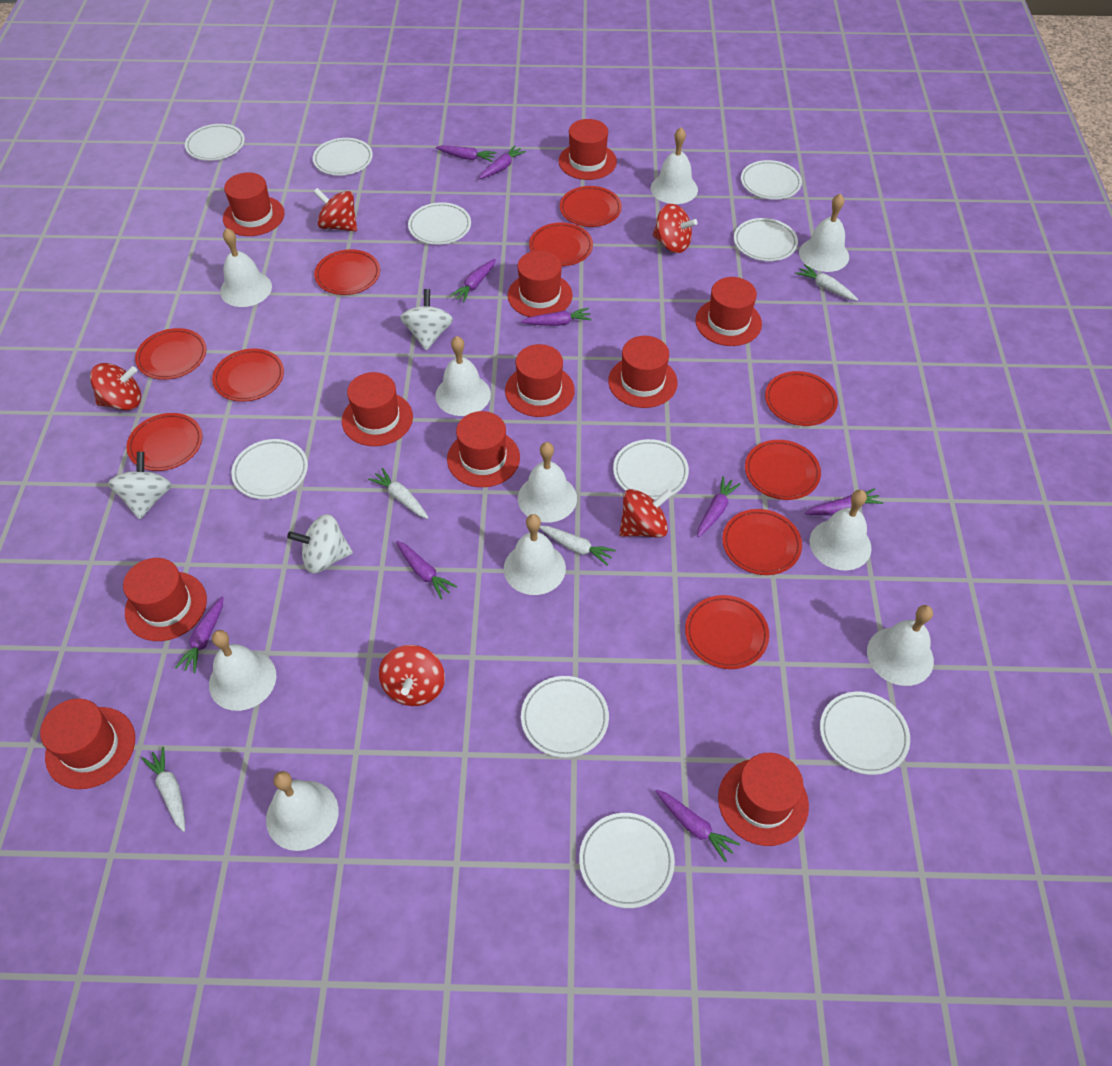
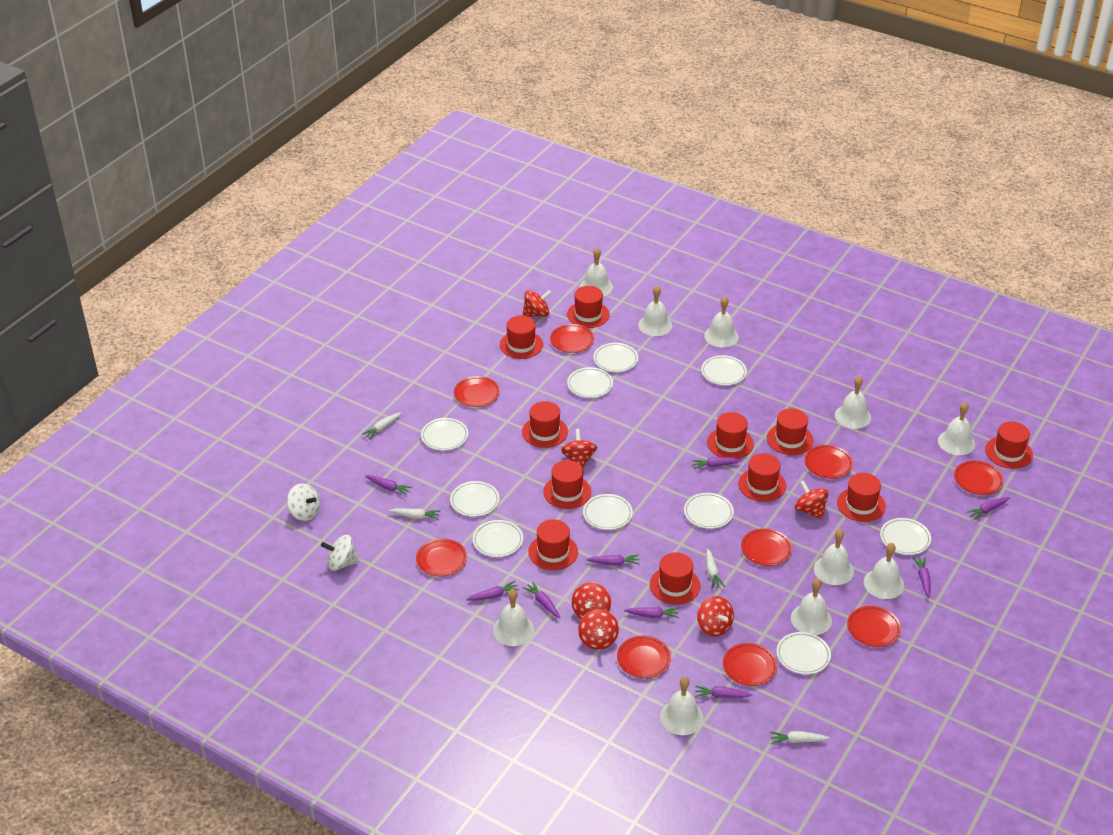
red plate: 10 -> 9
red spinning top: 5 -> 6
white spinning top: 3 -> 2

